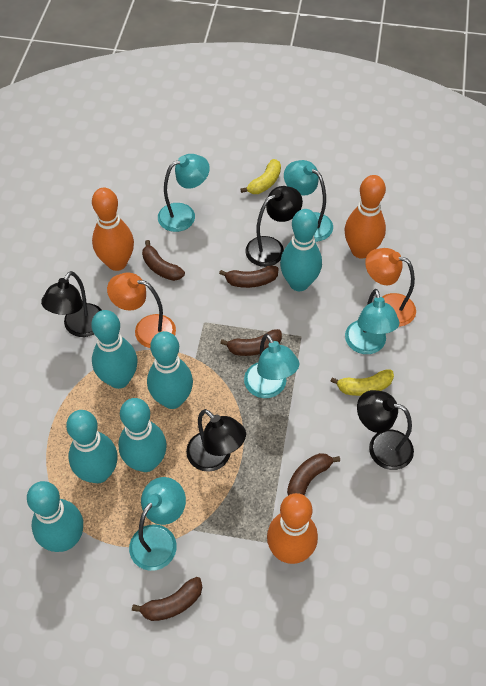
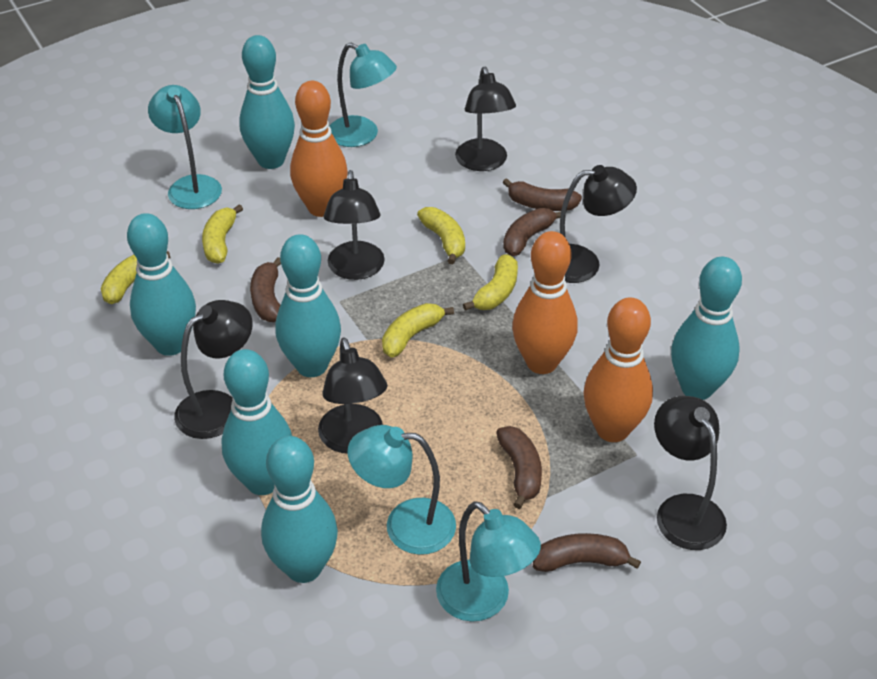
black lamp: 4 -> 6
orange lamp: 2 -> 0
turquoise lamp: 5 -> 4
yellow banana: 2 -> 5

